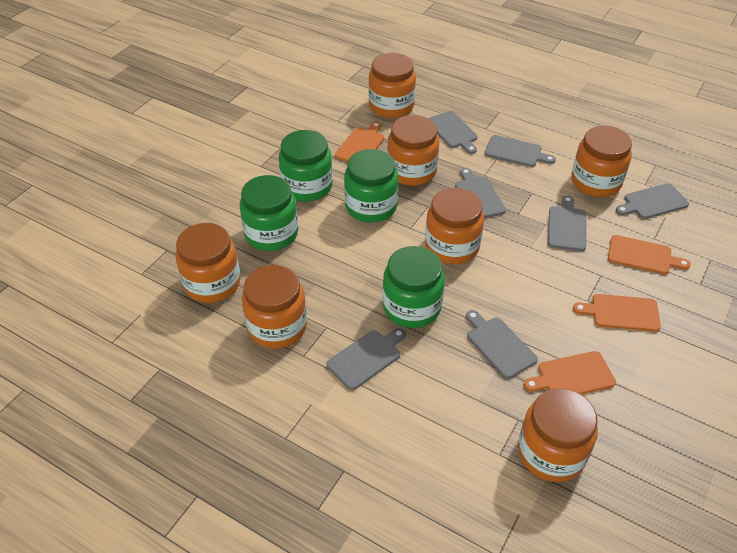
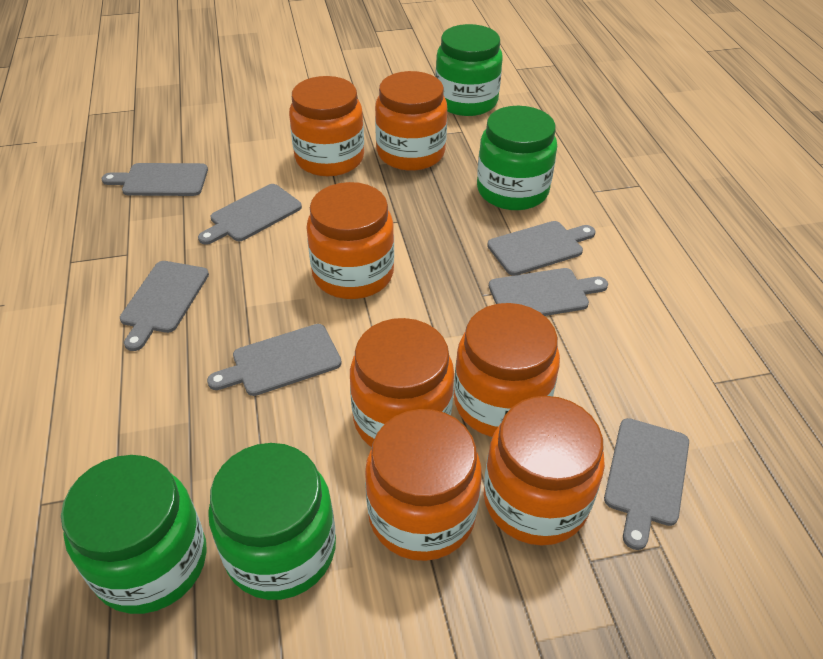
orange cutting board: 4 -> 0

